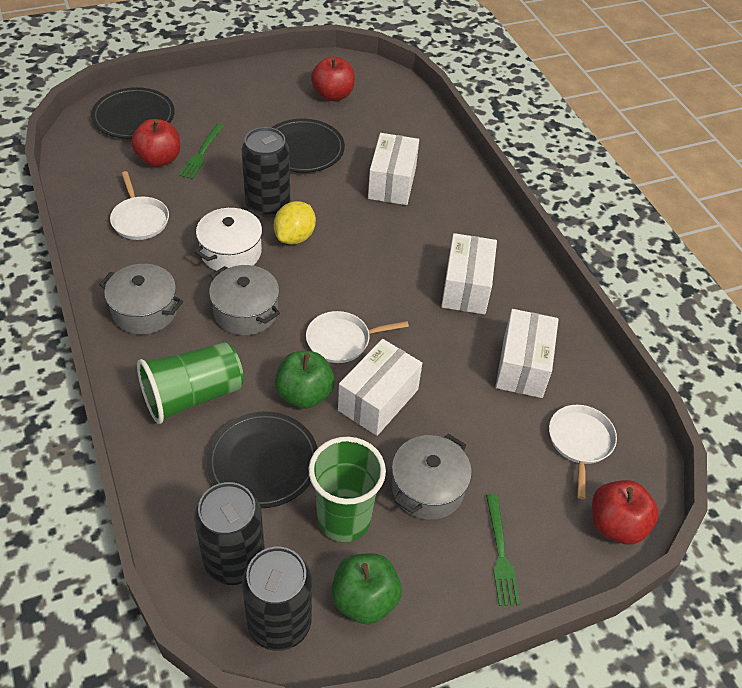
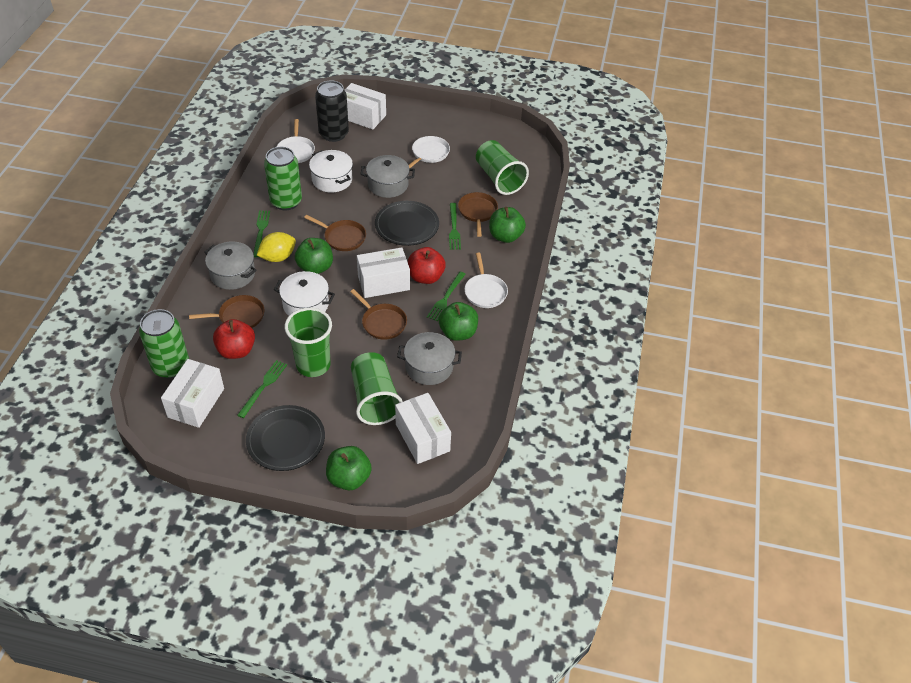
black can: 3 -> 1
black plate: 3 -> 2
brown pan: 0 -> 4
green apple: 2 -> 4
green can: 0 -> 2
green cup: 2 -> 3
green fork: 2 -> 4
red apple: 3 -> 2
white pot: 1 -> 2

